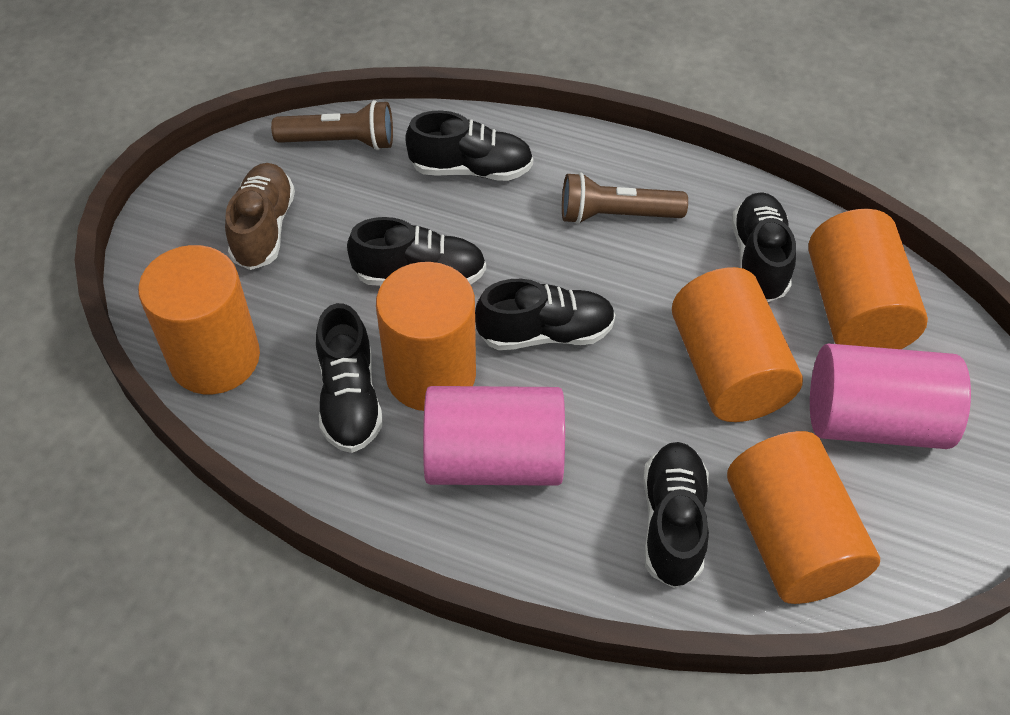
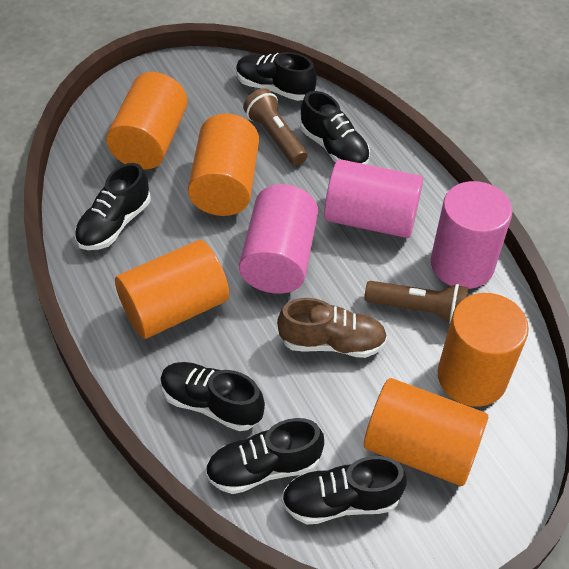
pink cylinder: 2 -> 3

